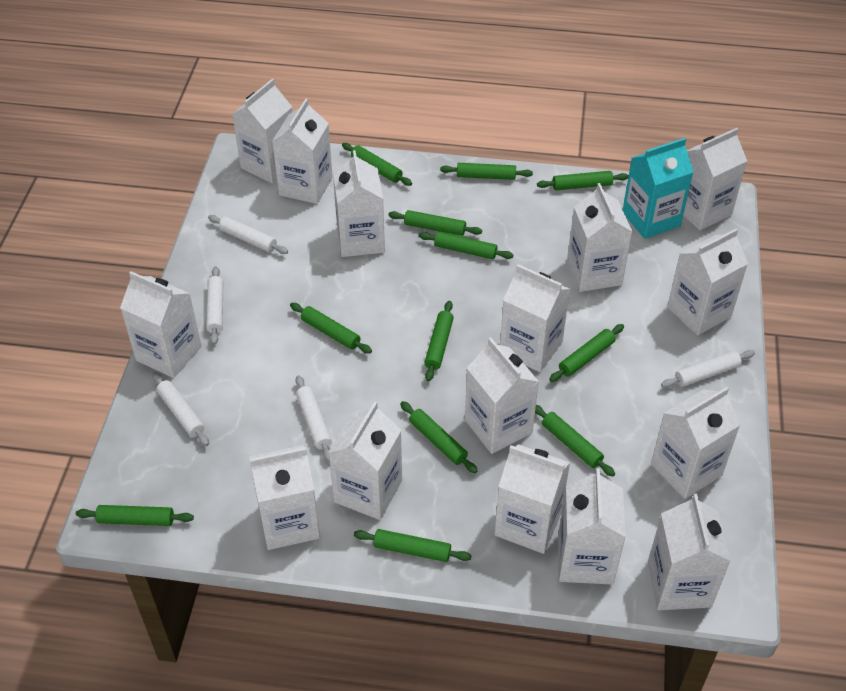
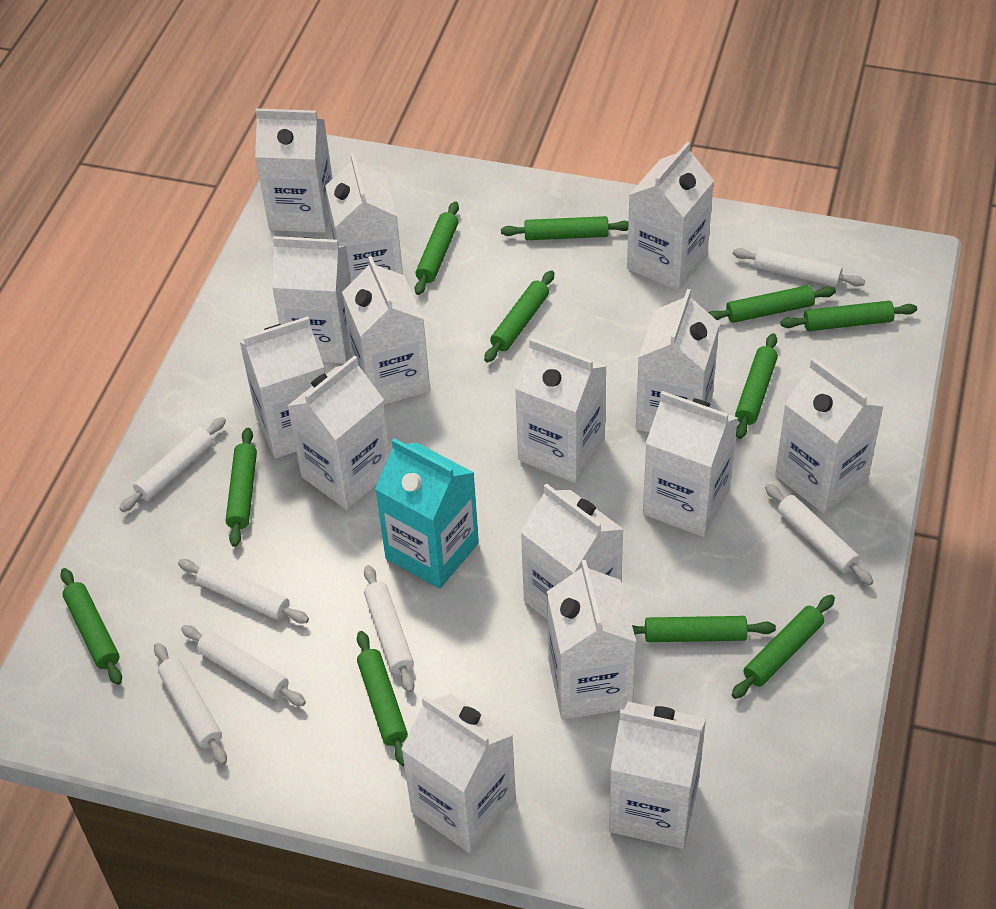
green rolling pin: 12 -> 11
white rolling pin: 5 -> 7

